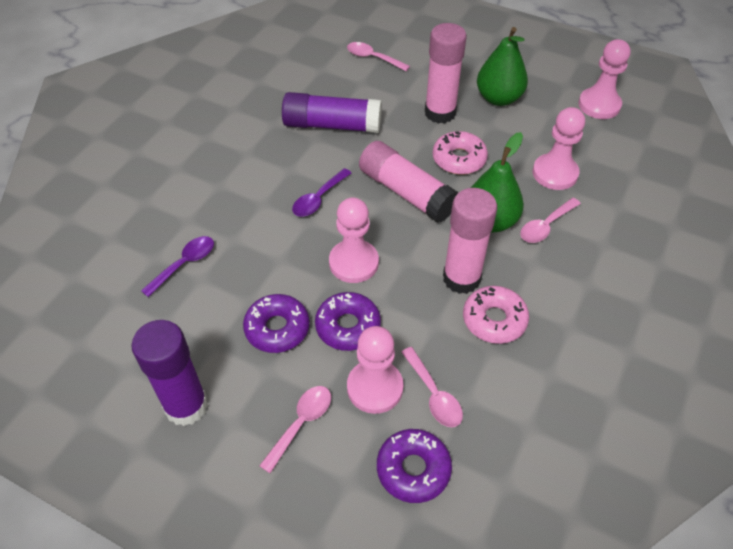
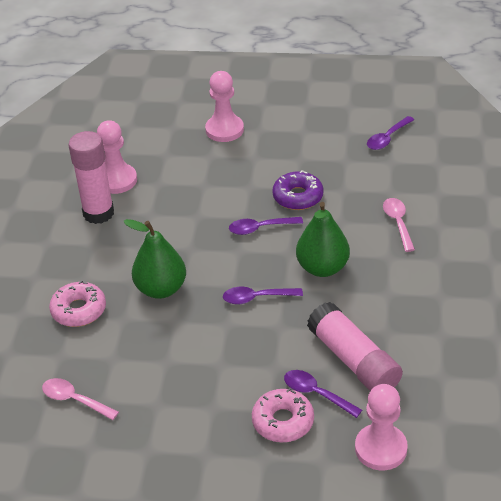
pink glue stick: 3 -> 2
pink pawn: 4 -> 3
pink spoon: 4 -> 2
purple donut: 3 -> 1
purple glue stick: 2 -> 0
purple spoon: 2 -> 4

